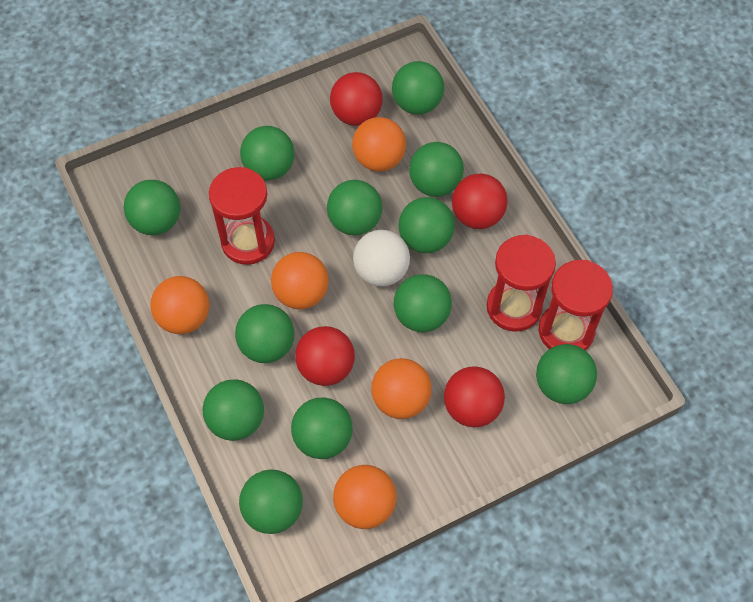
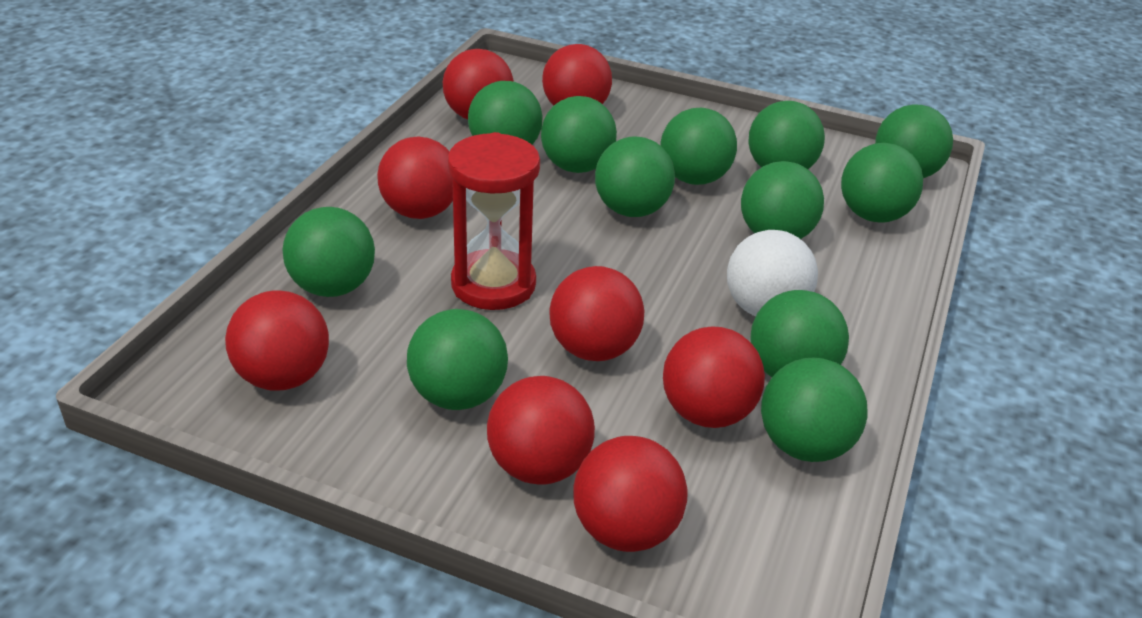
orange ball: 5 -> 0
red ball: 4 -> 8
red hourglass: 3 -> 1

